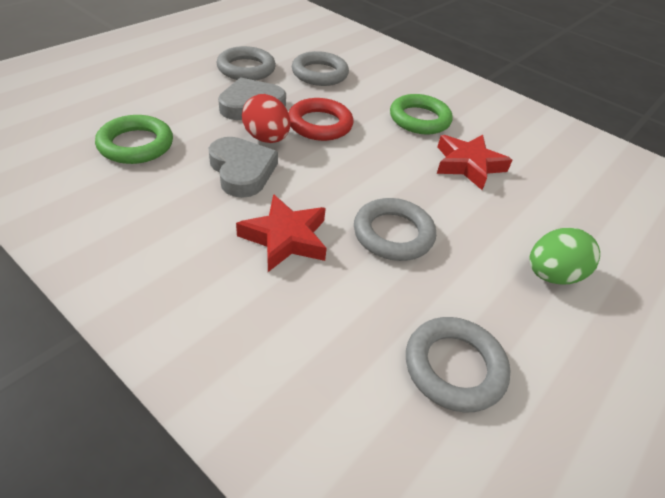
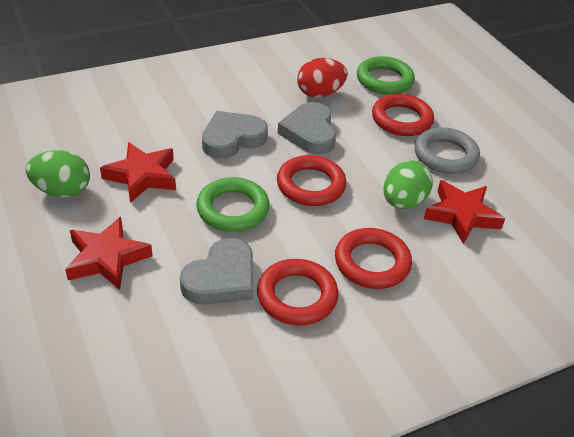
green egg: 1 -> 2
grey heart: 2 -> 3
grey ring: 4 -> 1
red ring: 1 -> 4
red star: 2 -> 3

